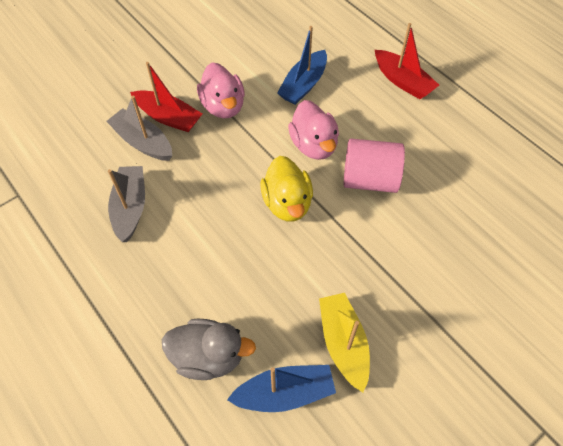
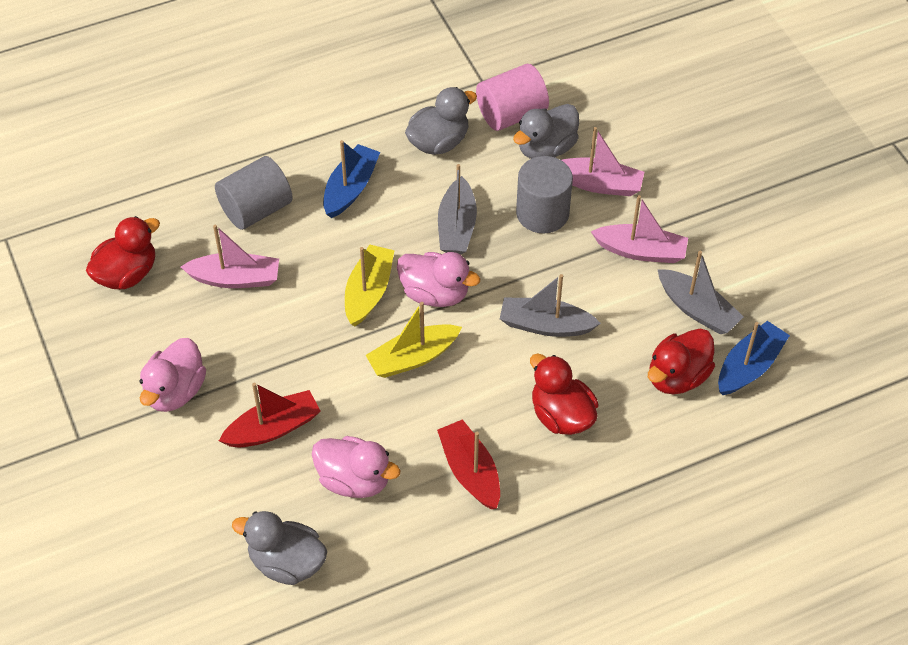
grey boat: 2 -> 3
grey cylinder: 0 -> 2
grey duck: 1 -> 3
pink boat: 0 -> 3
pink duck: 2 -> 3
red duck: 0 -> 3
yellow boat: 1 -> 2
yellow duck: 1 -> 0

